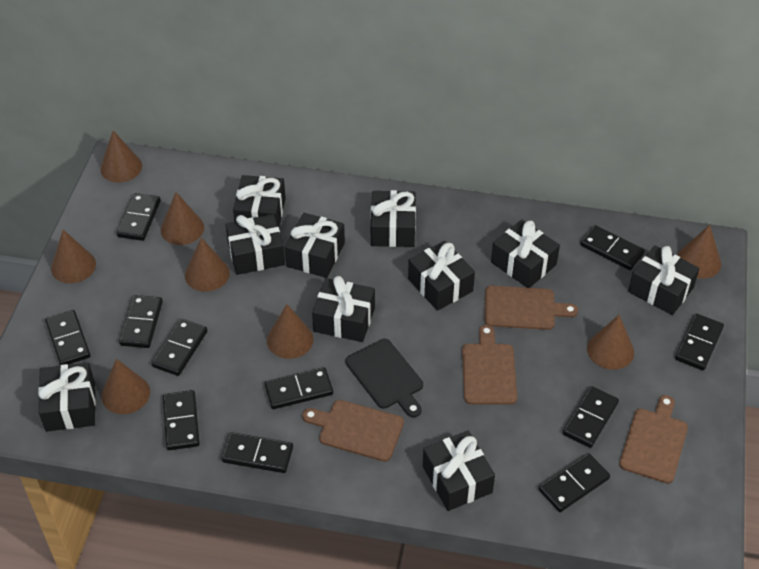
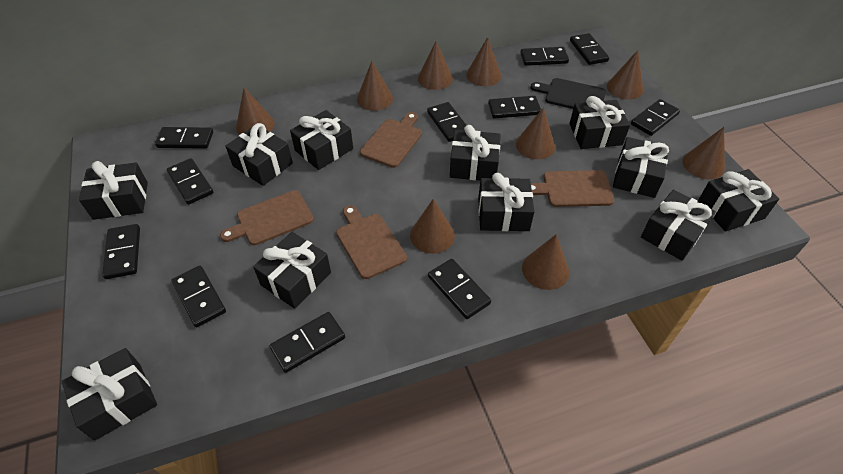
black gift: 10 -> 11
brown cone: 8 -> 9

